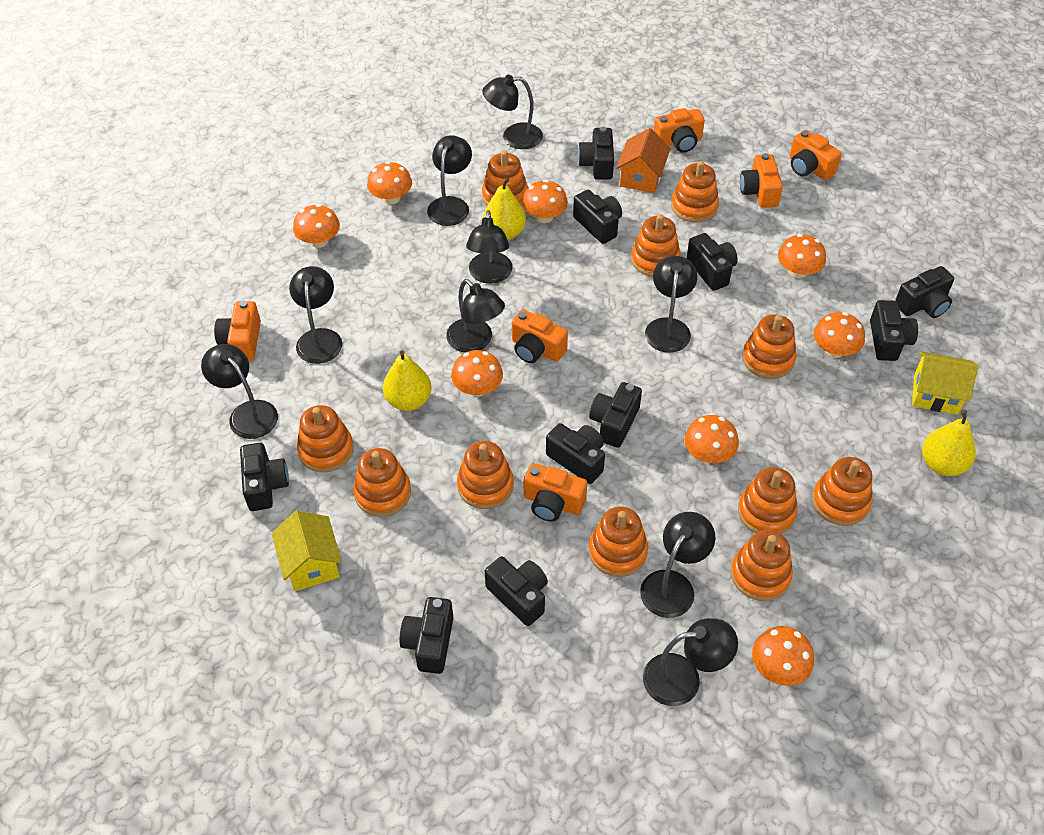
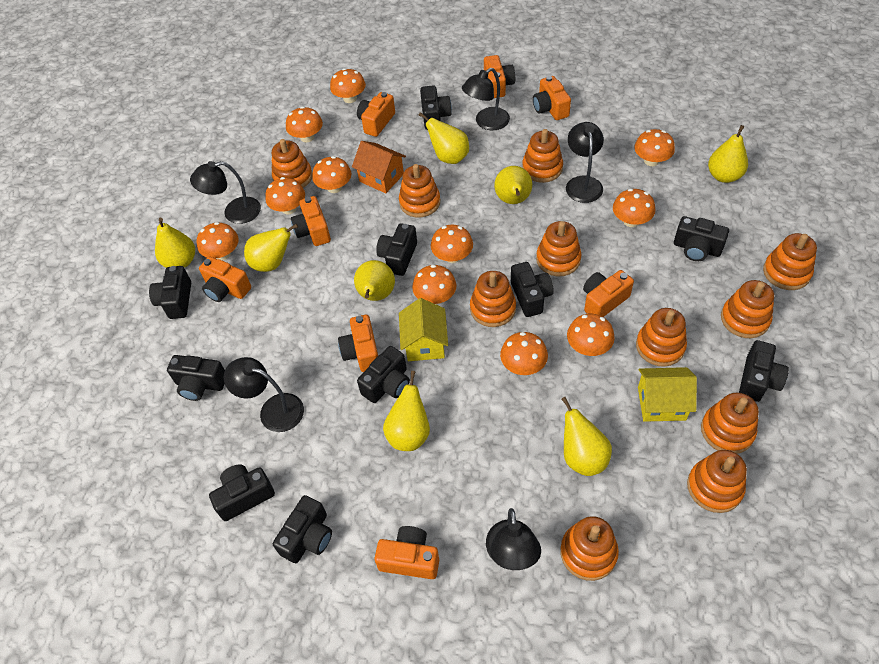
black lamp: 9 -> 5
orange camera: 6 -> 8
orange mushroom: 8 -> 11
yellow pear: 3 -> 8

